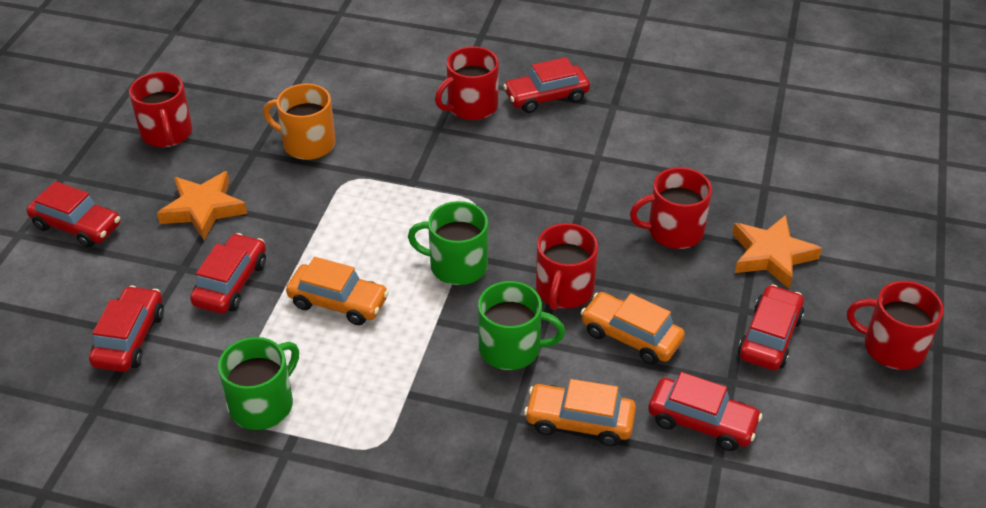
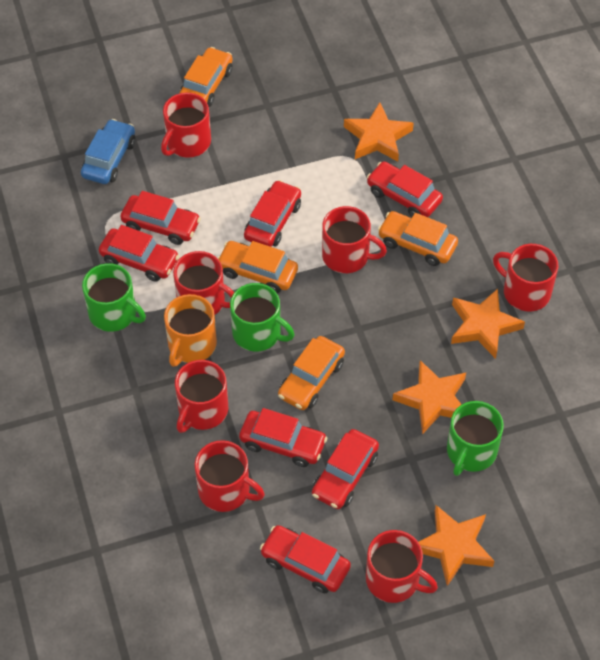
blue car: 0 -> 1
orange car: 3 -> 4
orange star: 2 -> 4
red car: 6 -> 7
red mug: 5 -> 7

